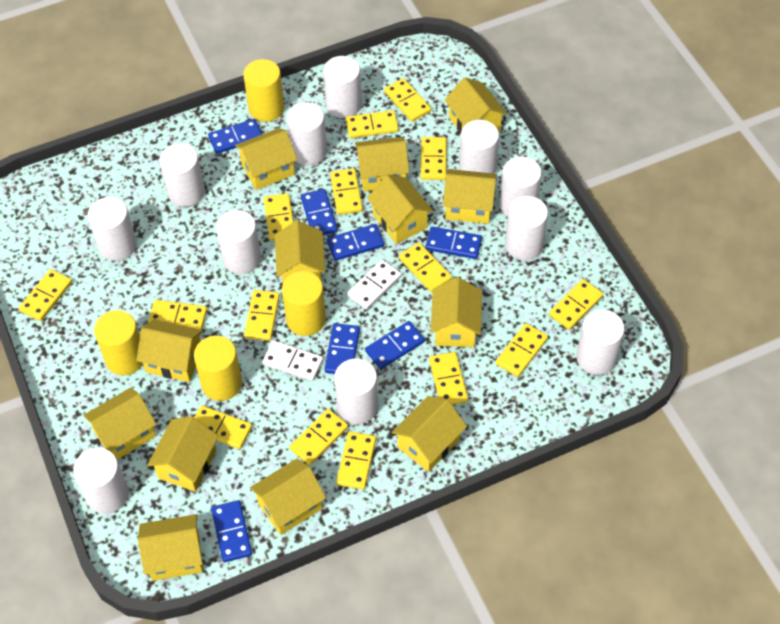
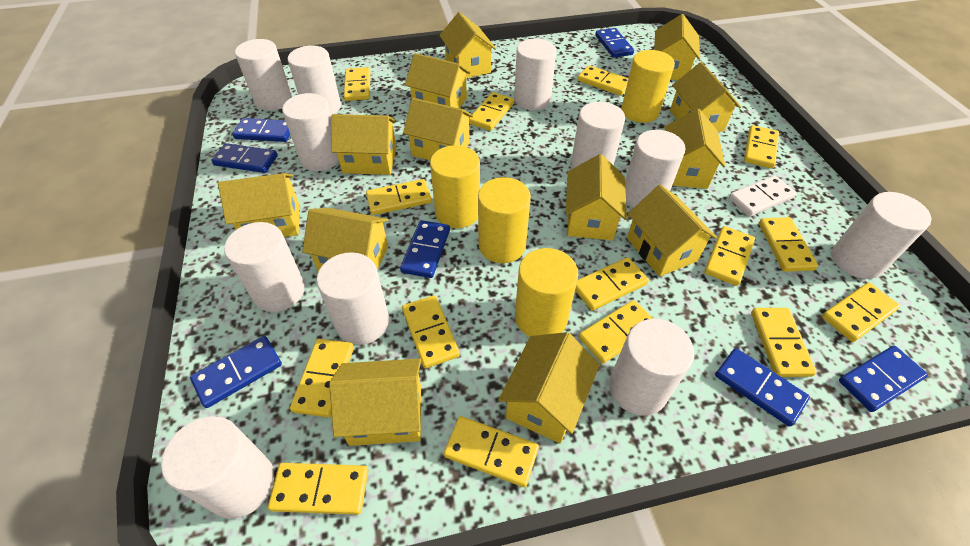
white domino: 2 -> 1

